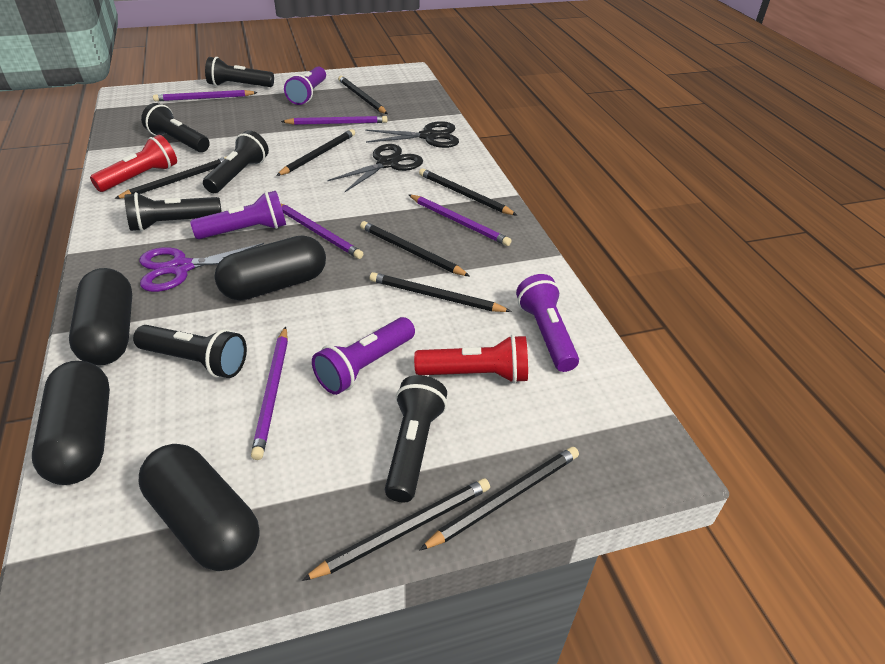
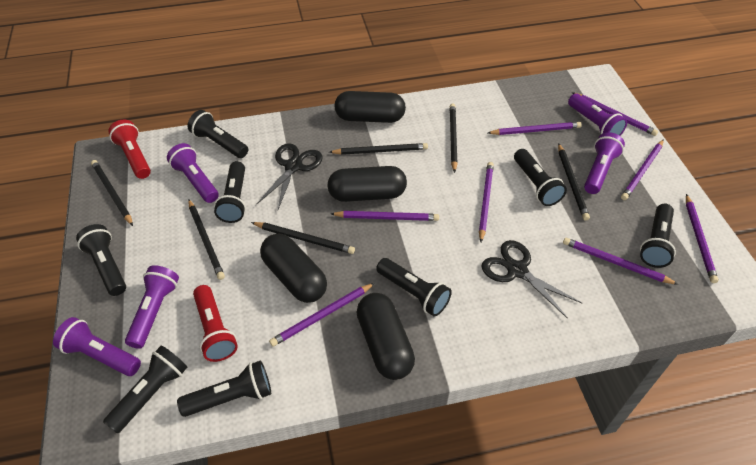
black flashlight: 6 -> 8
black pencil: 8 -> 6
purple flashlight: 4 -> 5
purple pencil: 5 -> 8
purple scissors: 1 -> 0

